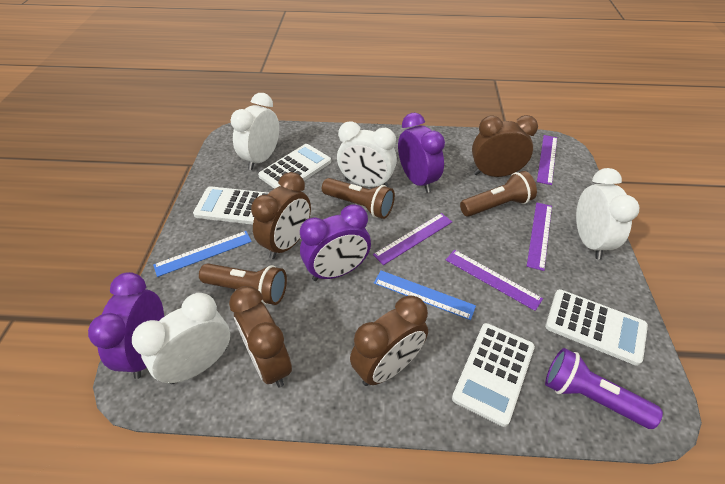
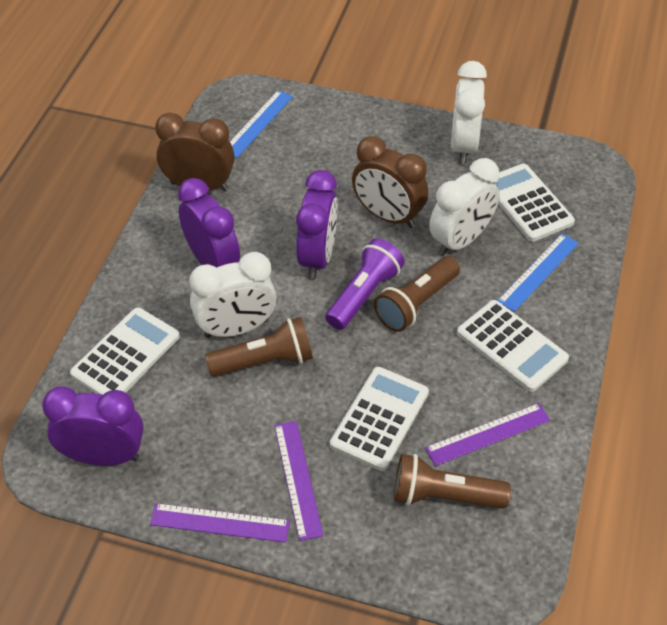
brown clock: 4 -> 2
purple ruler: 4 -> 3
white clock: 4 -> 3

